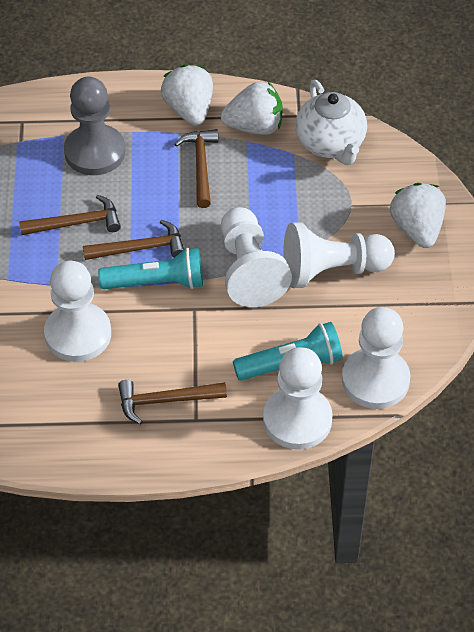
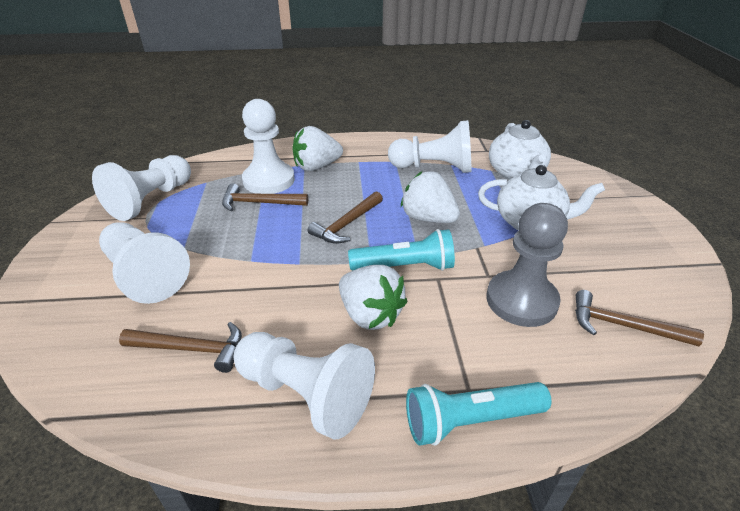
white teapot: 1 -> 2

